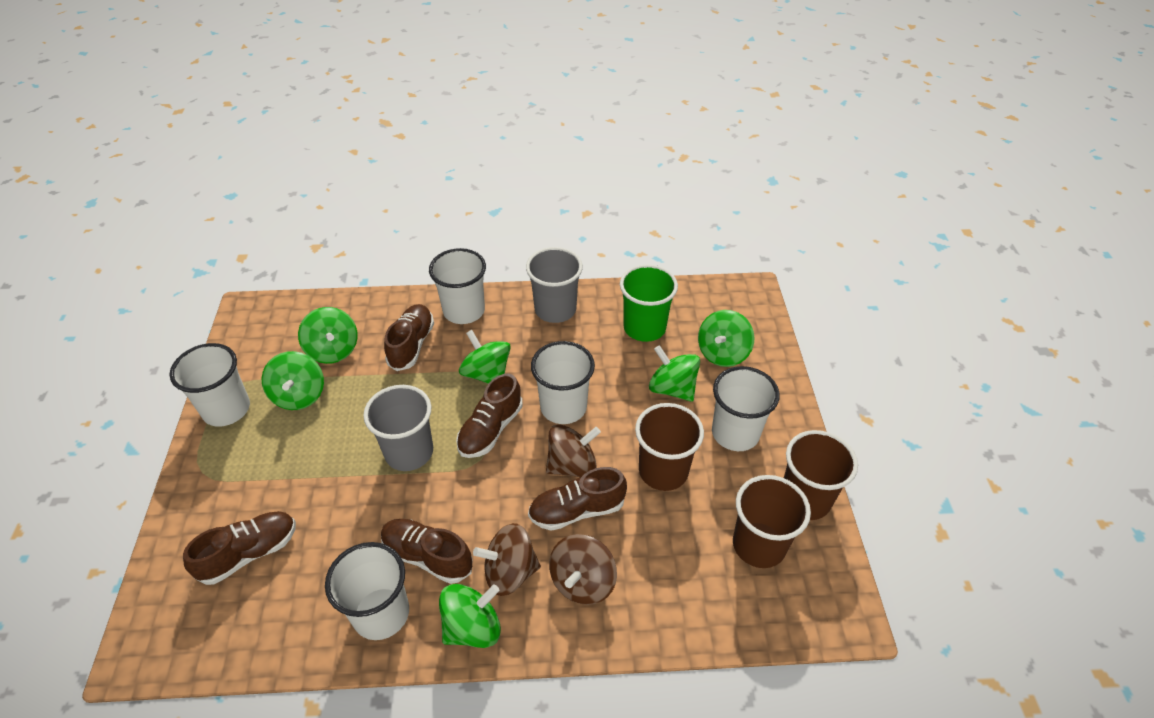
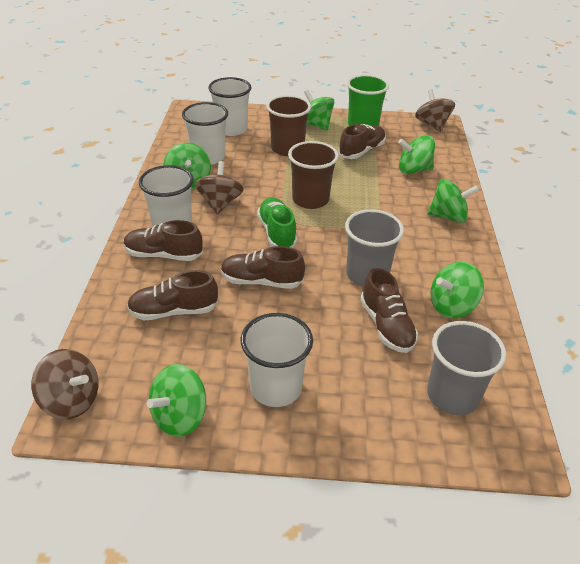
brown cup: 3 -> 2
green shoe: 0 -> 1
white cup: 5 -> 4

